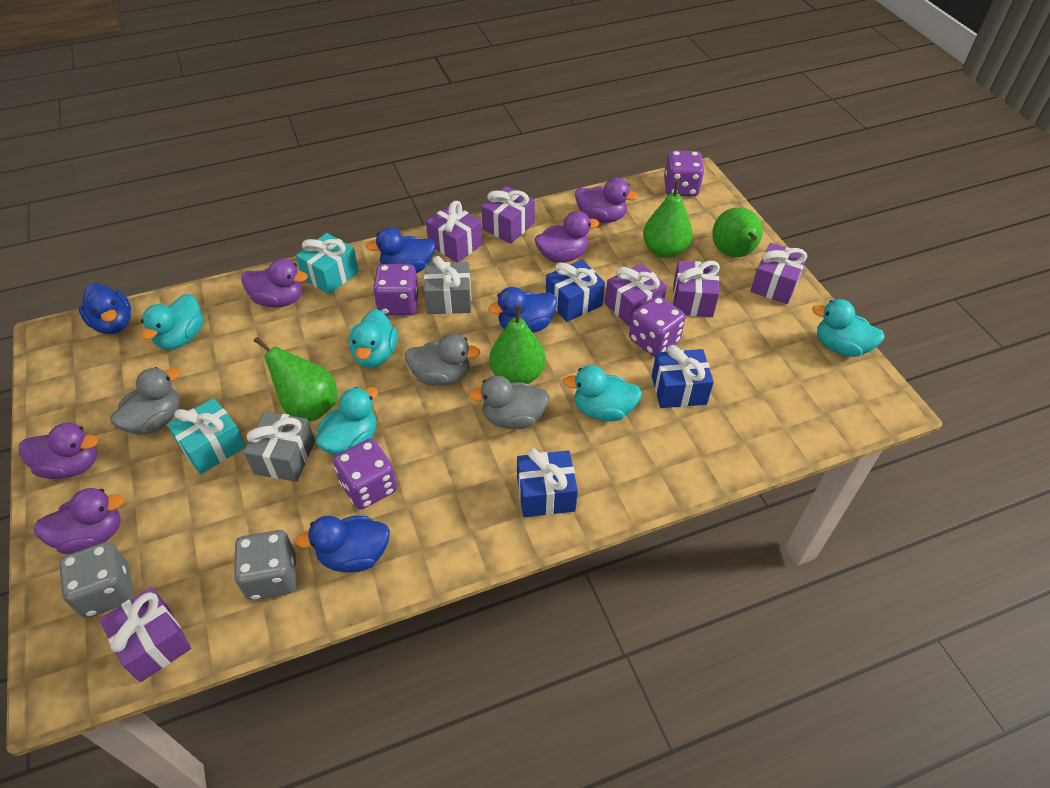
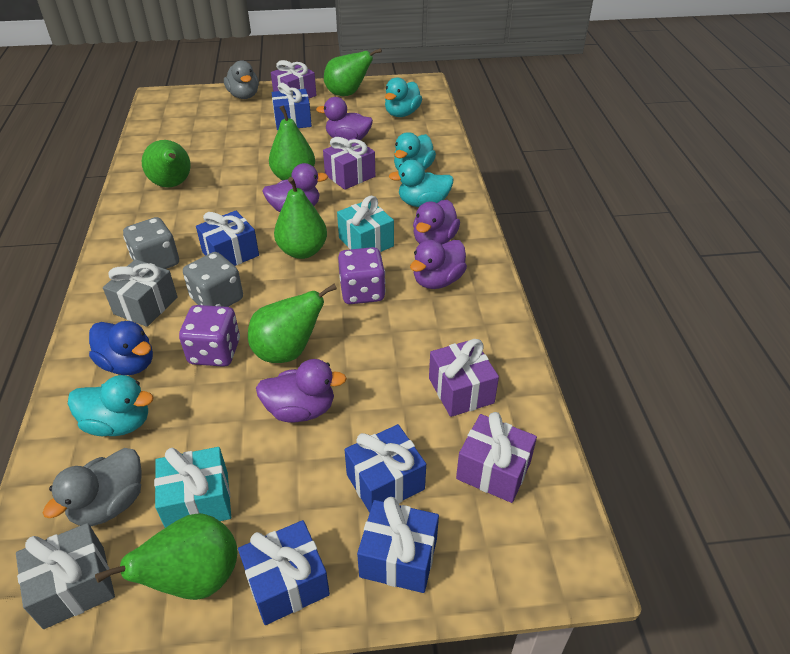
blue duck: 4 -> 1
blue gift: 3 -> 5
green pear: 4 -> 6
grey duck: 3 -> 2
purple dice: 4 -> 2
purple gift: 6 -> 4
turquoise duck: 5 -> 4

